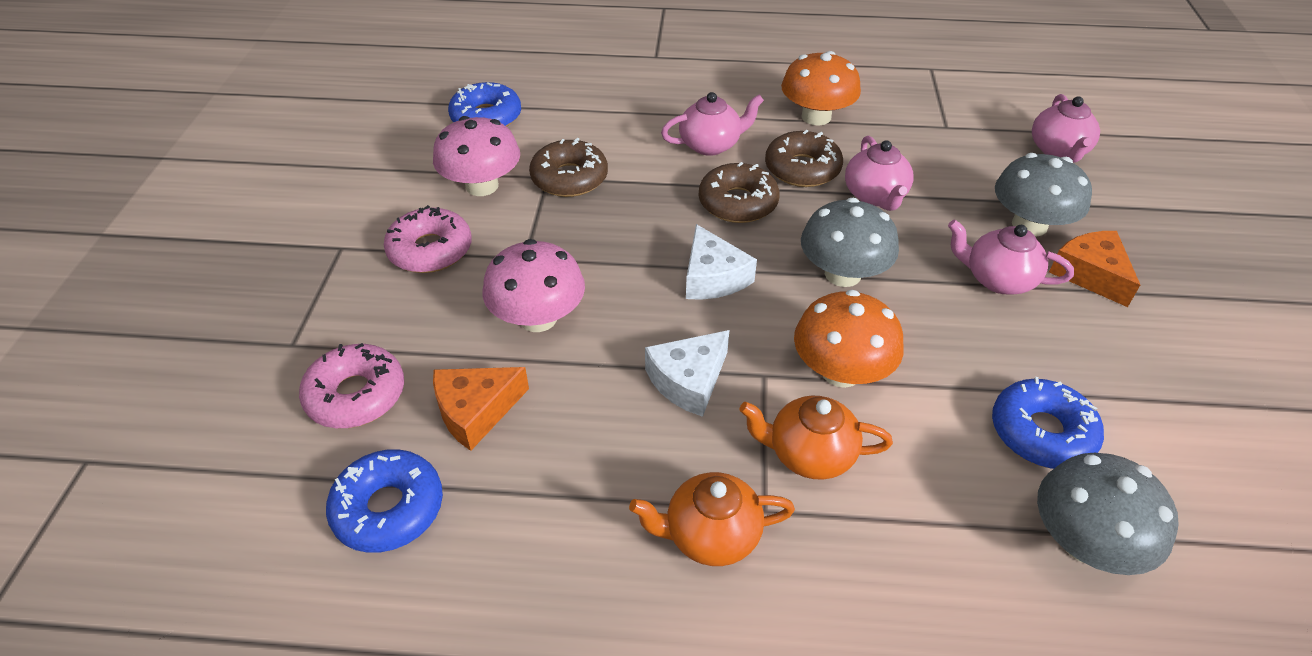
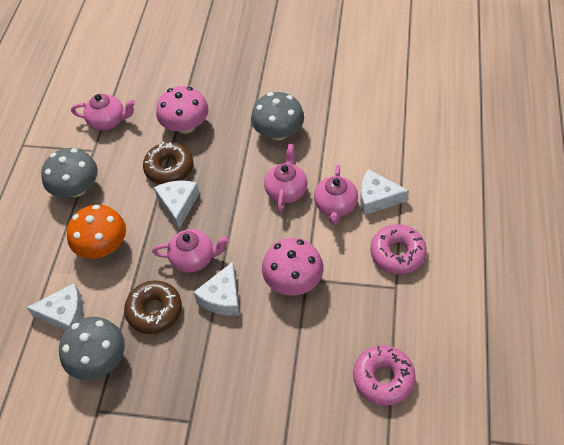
blue donut: 3 -> 0
brown donut: 3 -> 2
orange cheese: 2 -> 0
orange mushroom: 2 -> 1
orange teapot: 2 -> 0
white cheese: 2 -> 4

